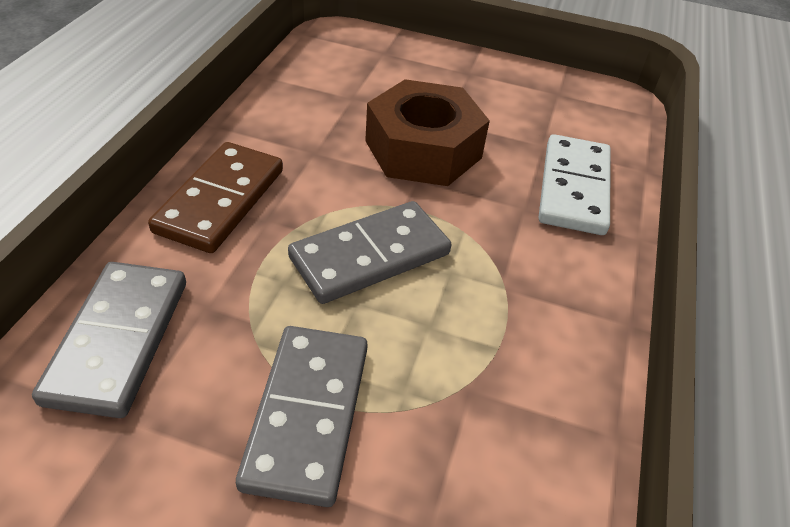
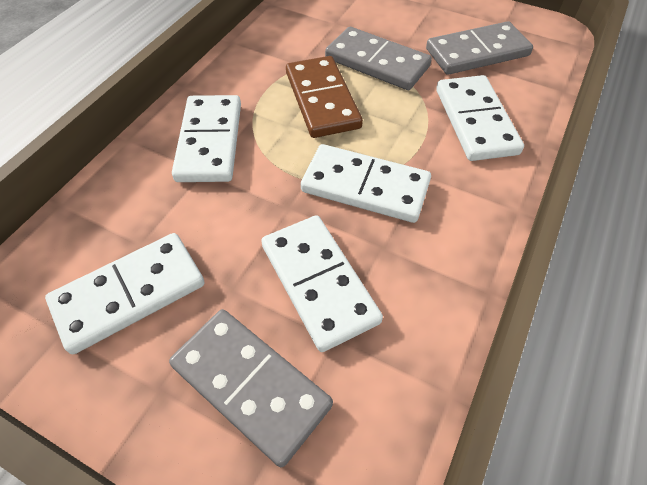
brown nut: 1 -> 0
white domino: 1 -> 5

